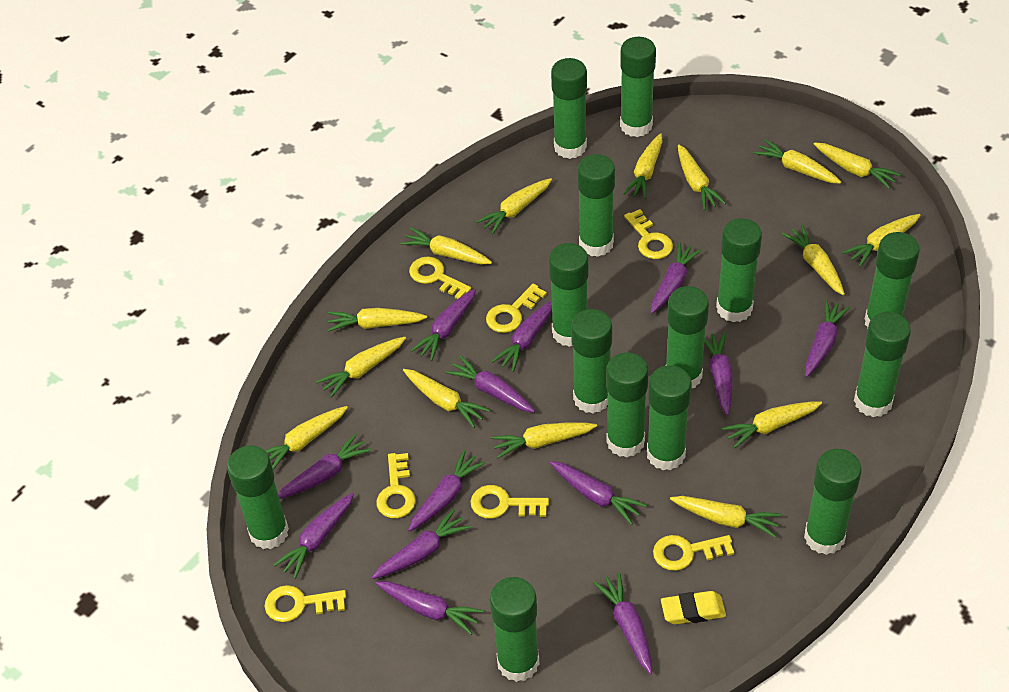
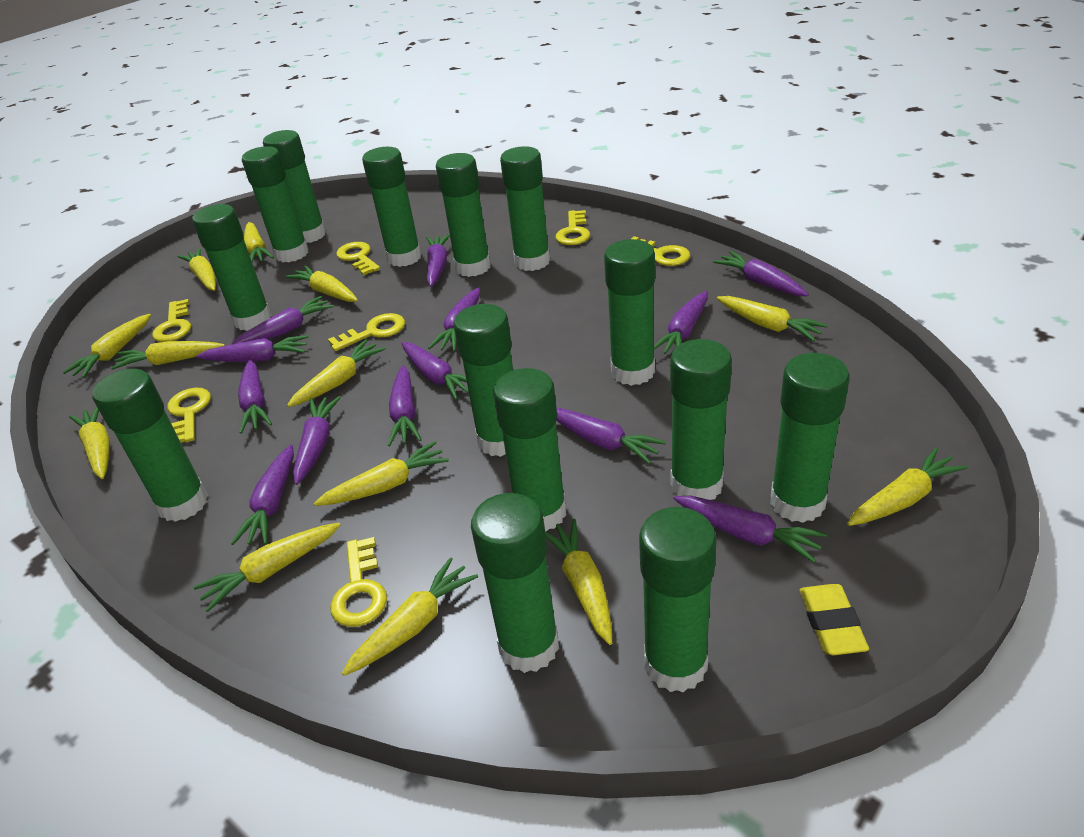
yellow carrot: 15 -> 13

